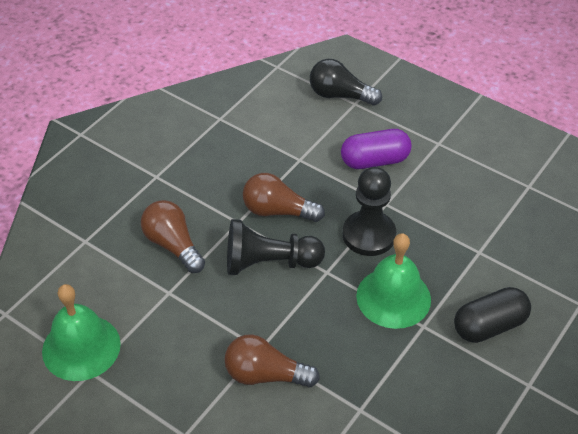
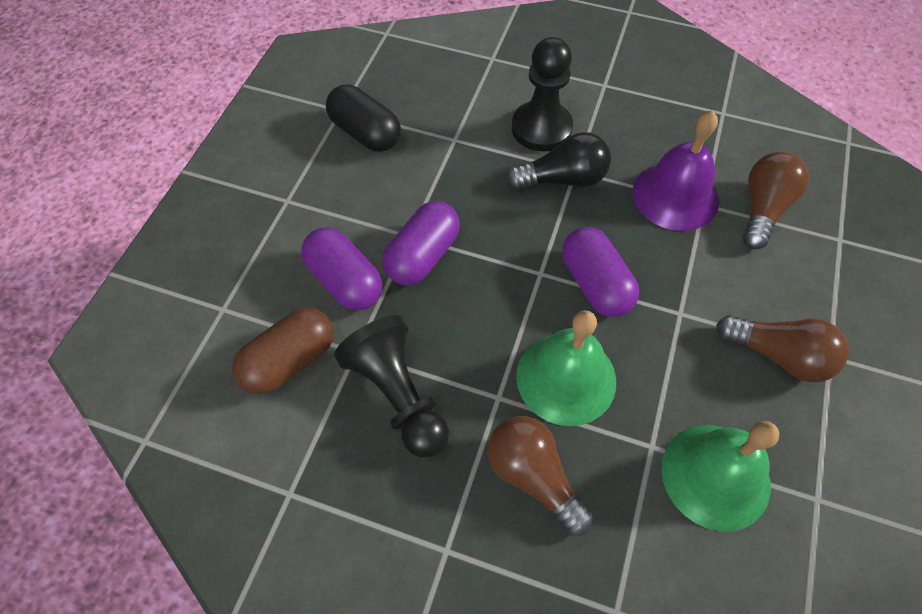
brown capsule: 0 -> 1
purple bell: 0 -> 1
purple capsule: 1 -> 3

